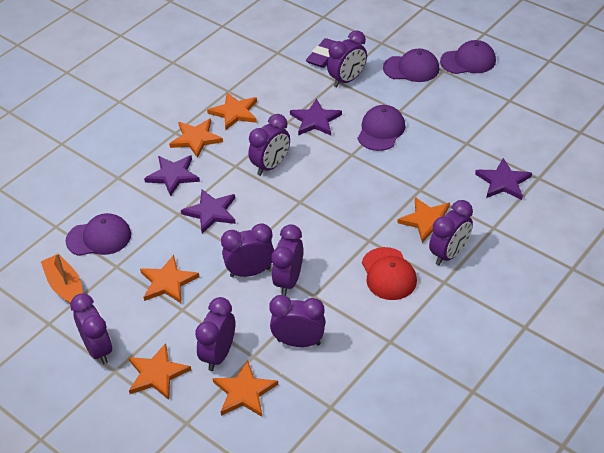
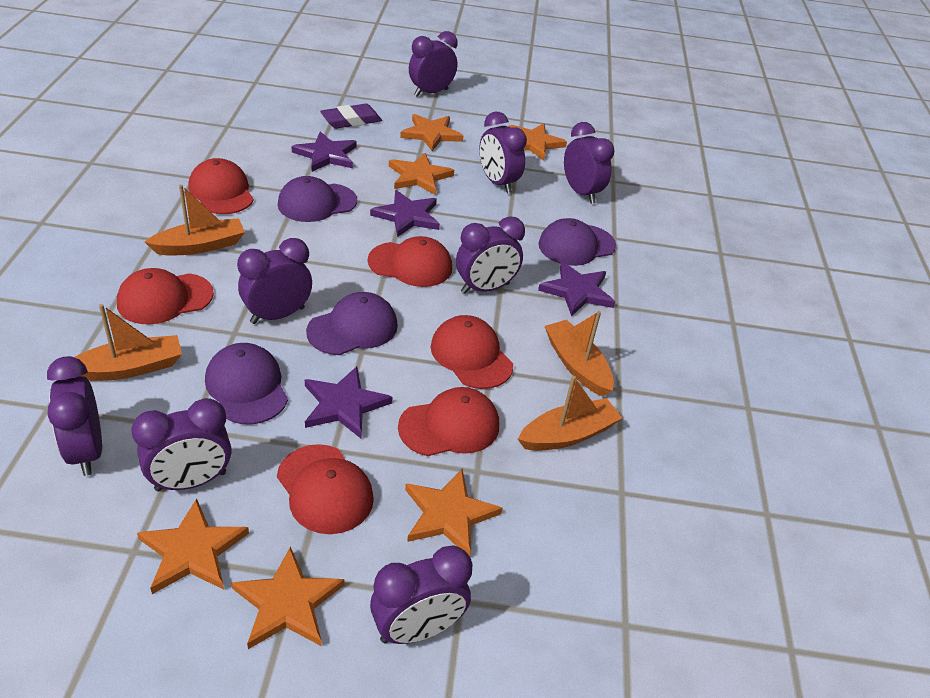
orange boat: 1 -> 4
red cap: 1 -> 6

